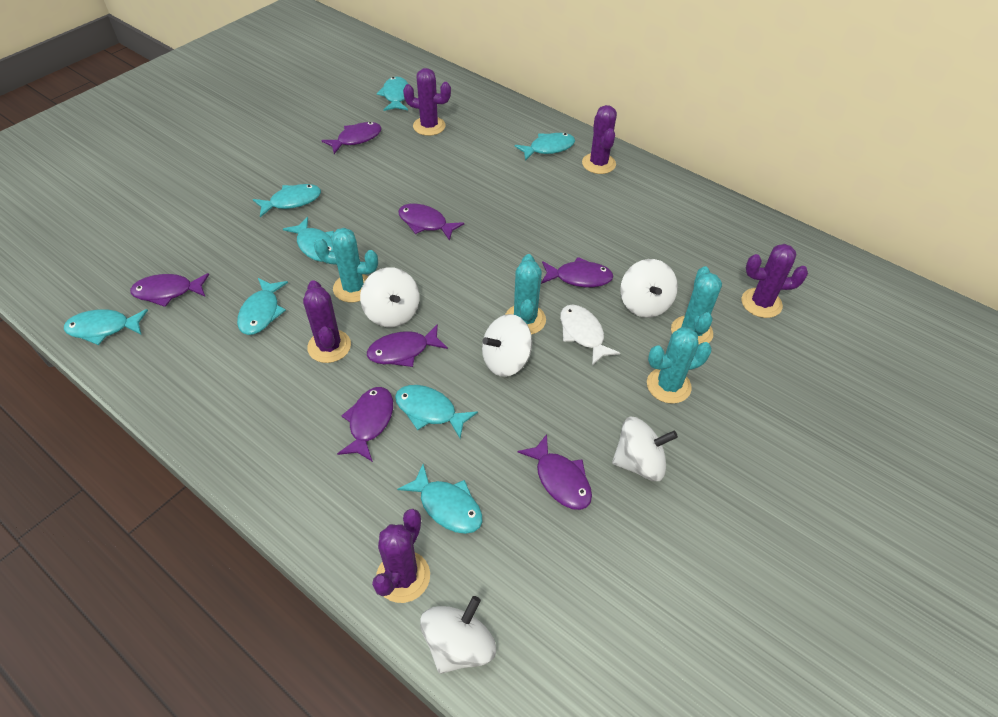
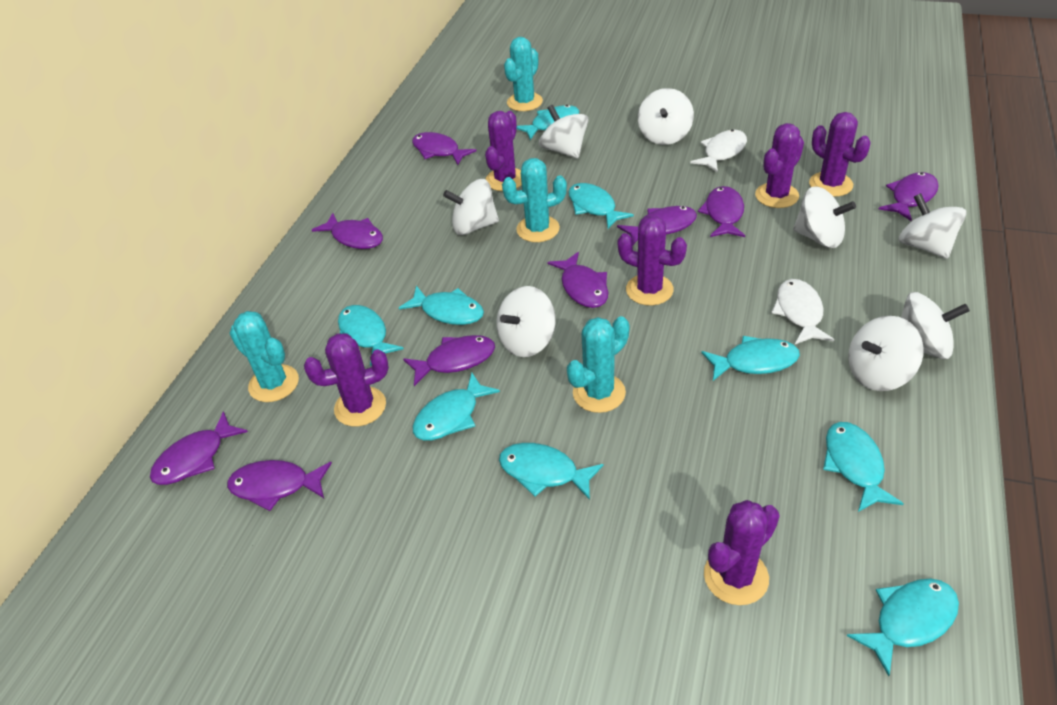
purple cactus: 5 -> 6
purple fish: 7 -> 9
turquoise fish: 8 -> 9
white fish: 1 -> 2
white spinning top: 5 -> 8

